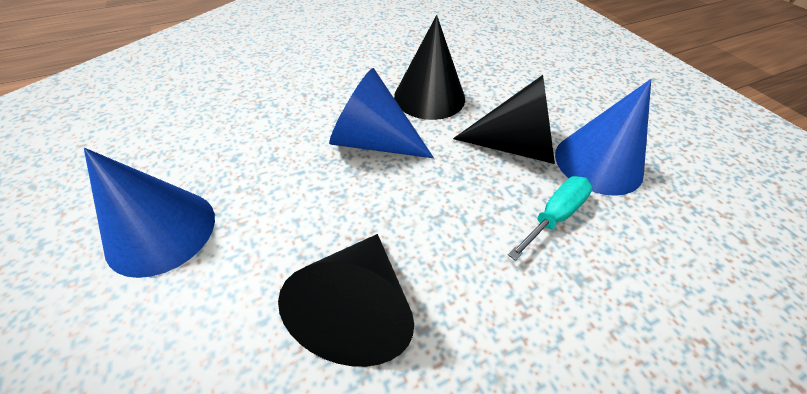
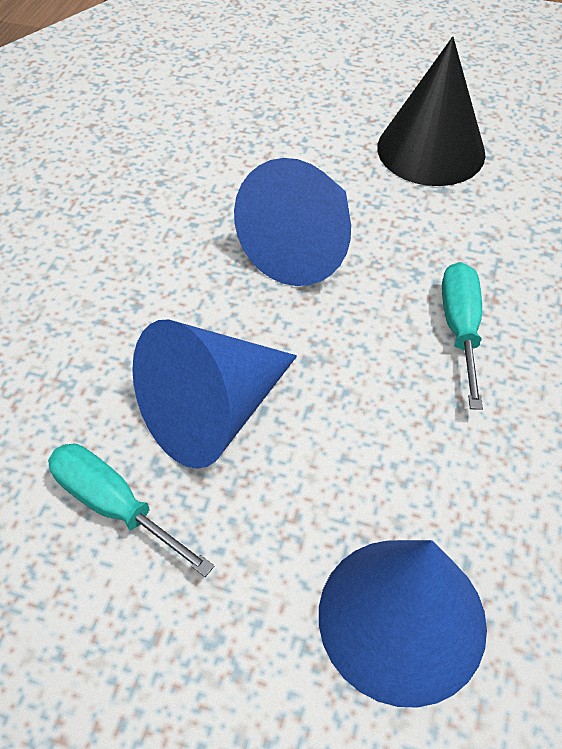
black cone: 3 -> 1
turquoise screwdriver: 1 -> 2

